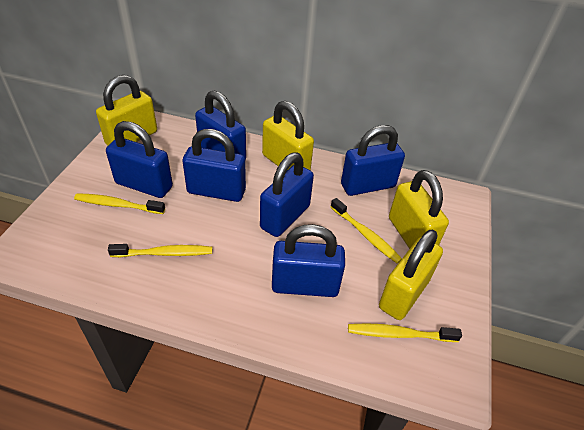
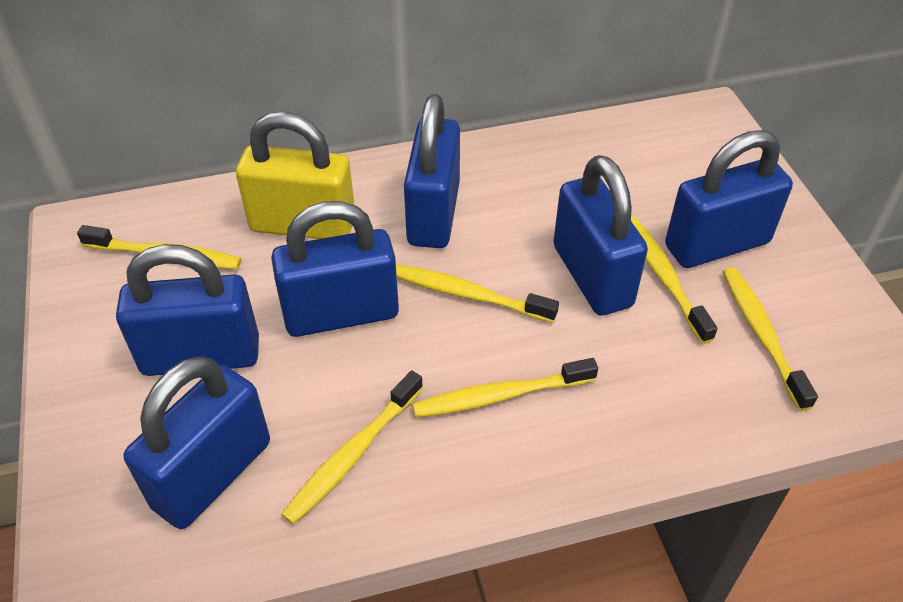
yellow padlock: 4 -> 1
yellow toothbrush: 4 -> 6

